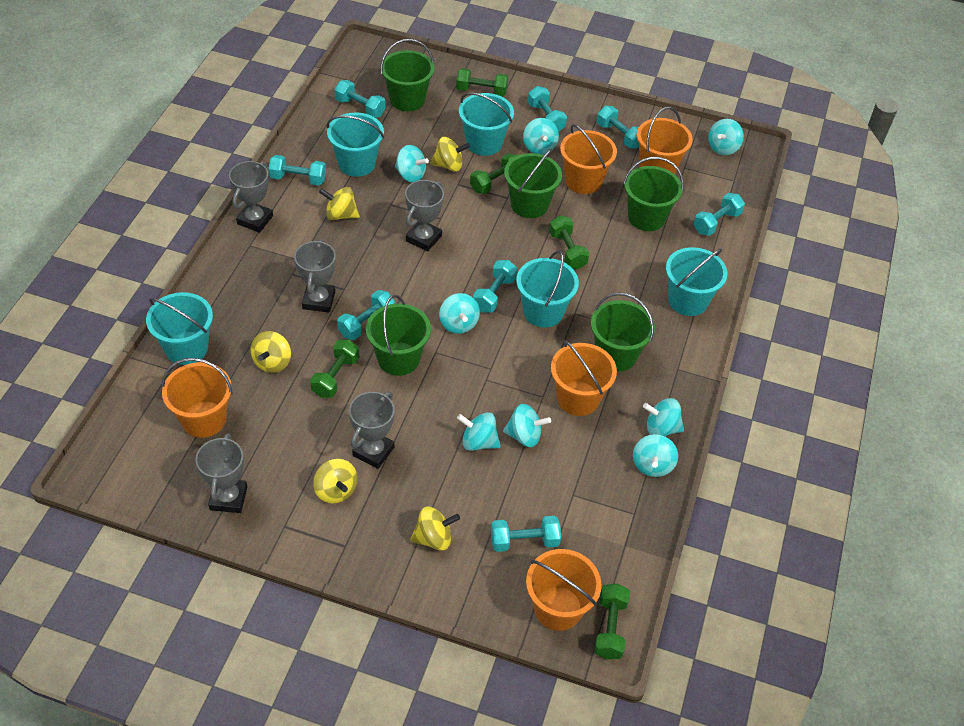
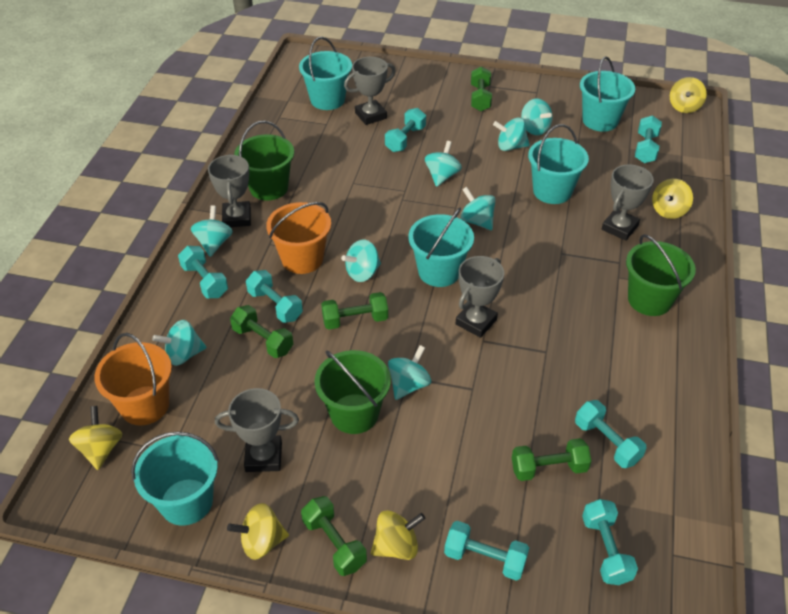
green bucket: 5 -> 3
orange bucket: 5 -> 2
turquoise dumbbell: 8 -> 7

